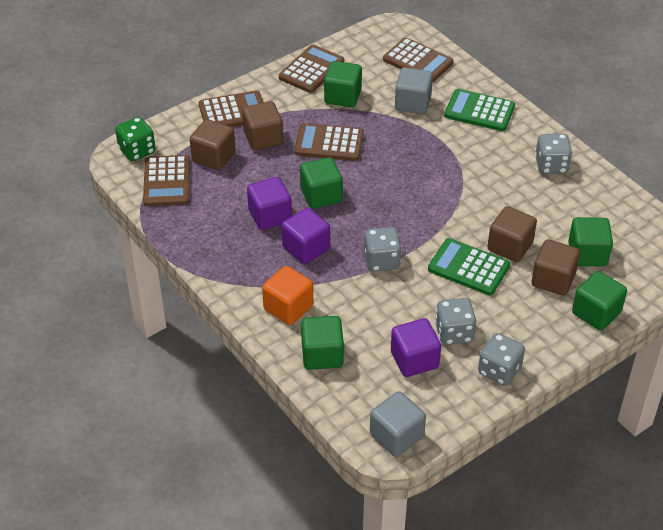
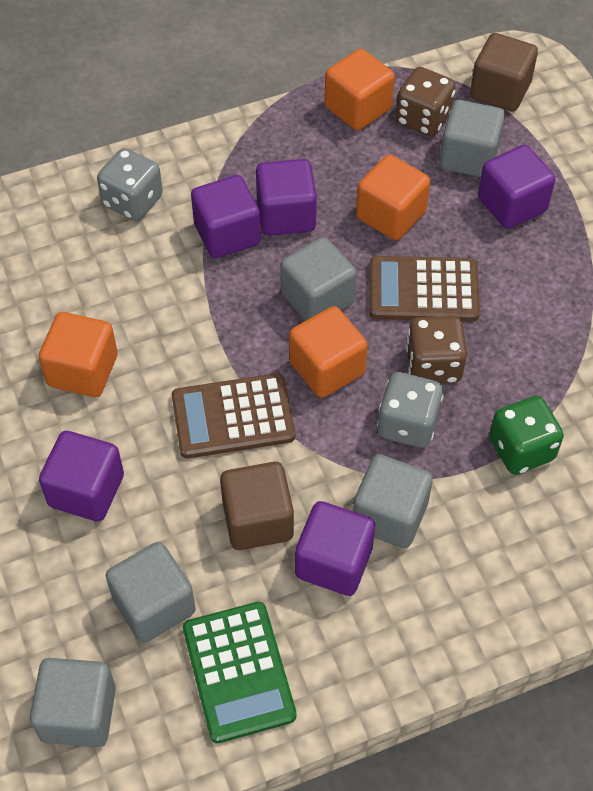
brown calculator: 5 -> 2
brown cube: 4 -> 2
brown dice: 0 -> 2
green calculator: 2 -> 1
green cube: 5 -> 0
grey cube: 2 -> 5
grey dice: 4 -> 2
orange cube: 1 -> 4
purple cube: 3 -> 5

